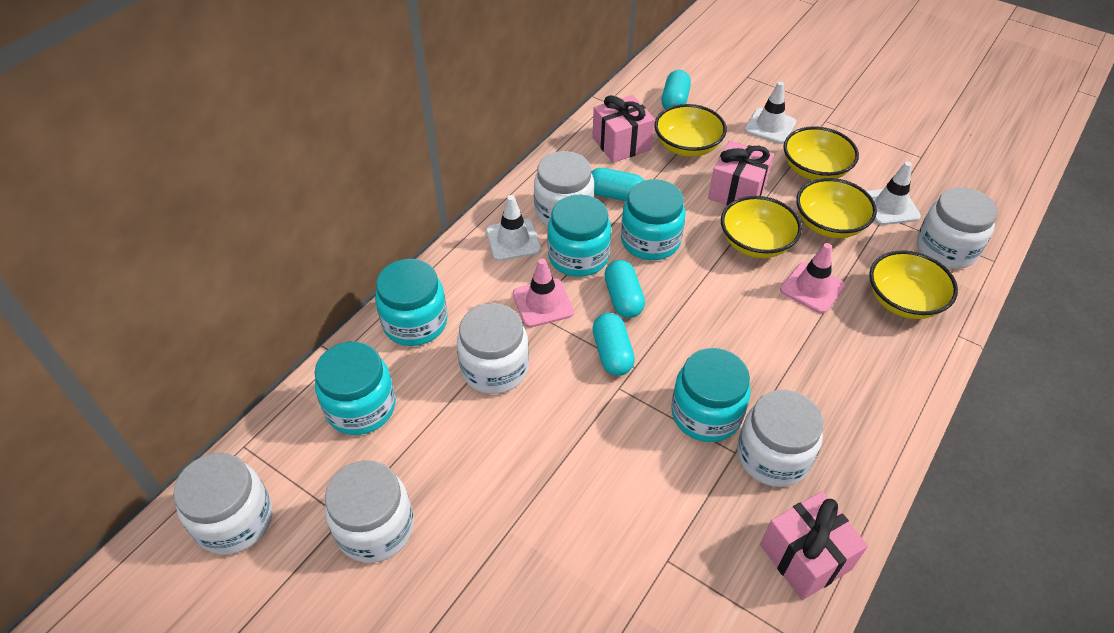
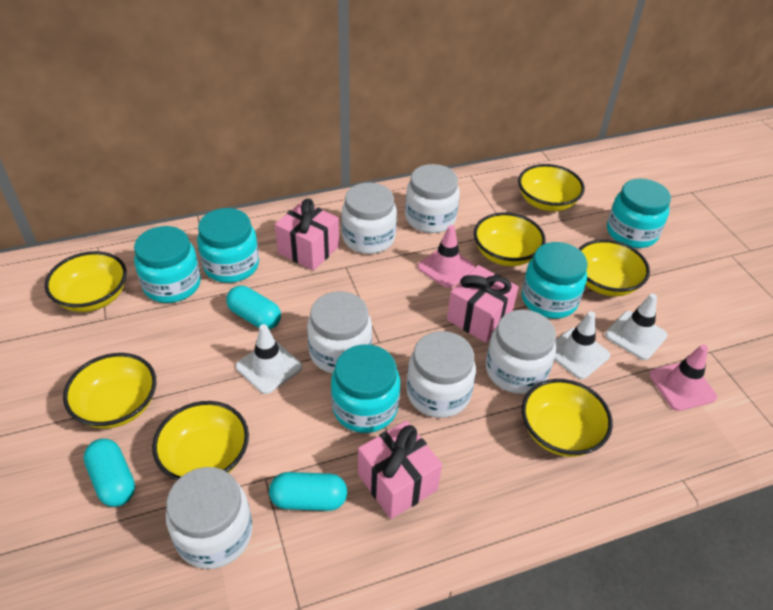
turquoise capsule: 4 -> 3
yellow bowl: 5 -> 7

